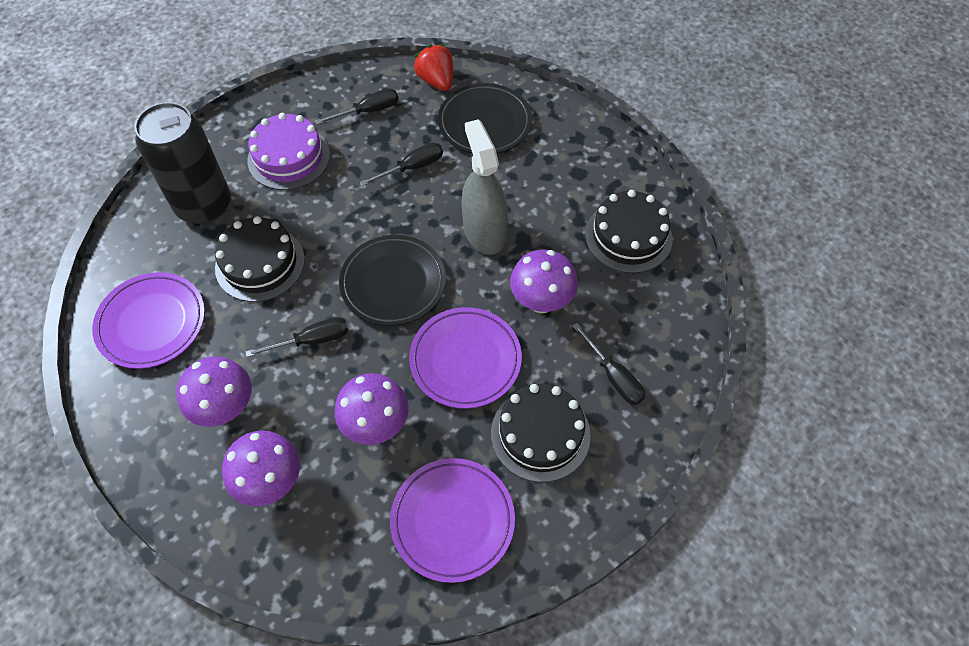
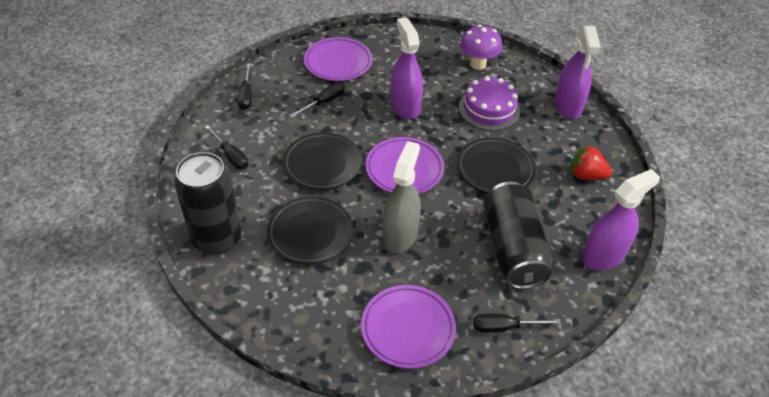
black cake: 3 -> 0
black can: 1 -> 2
black plate: 2 -> 3
purple mushroom: 4 -> 1
purple spray bottle: 0 -> 3

